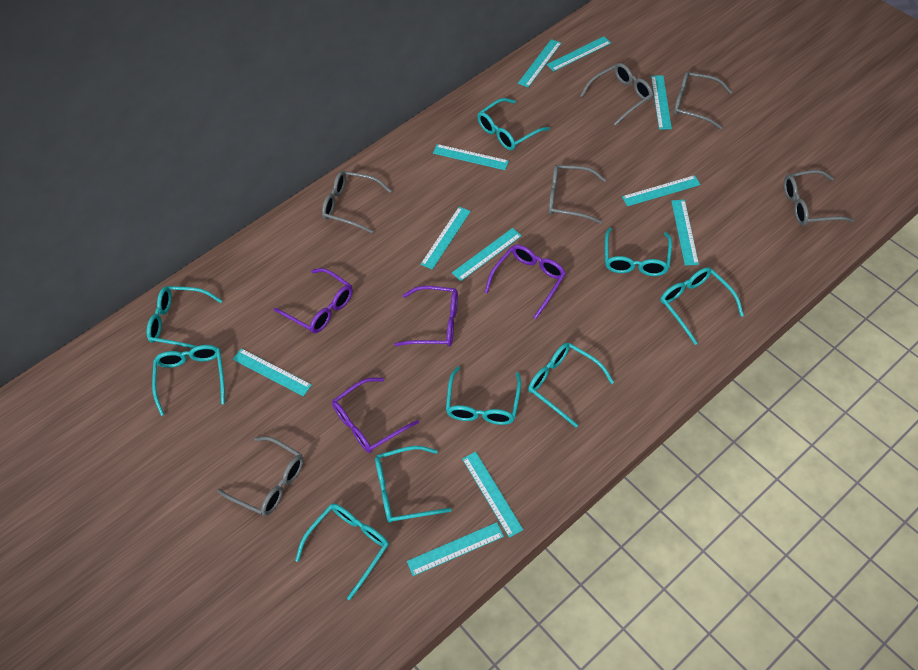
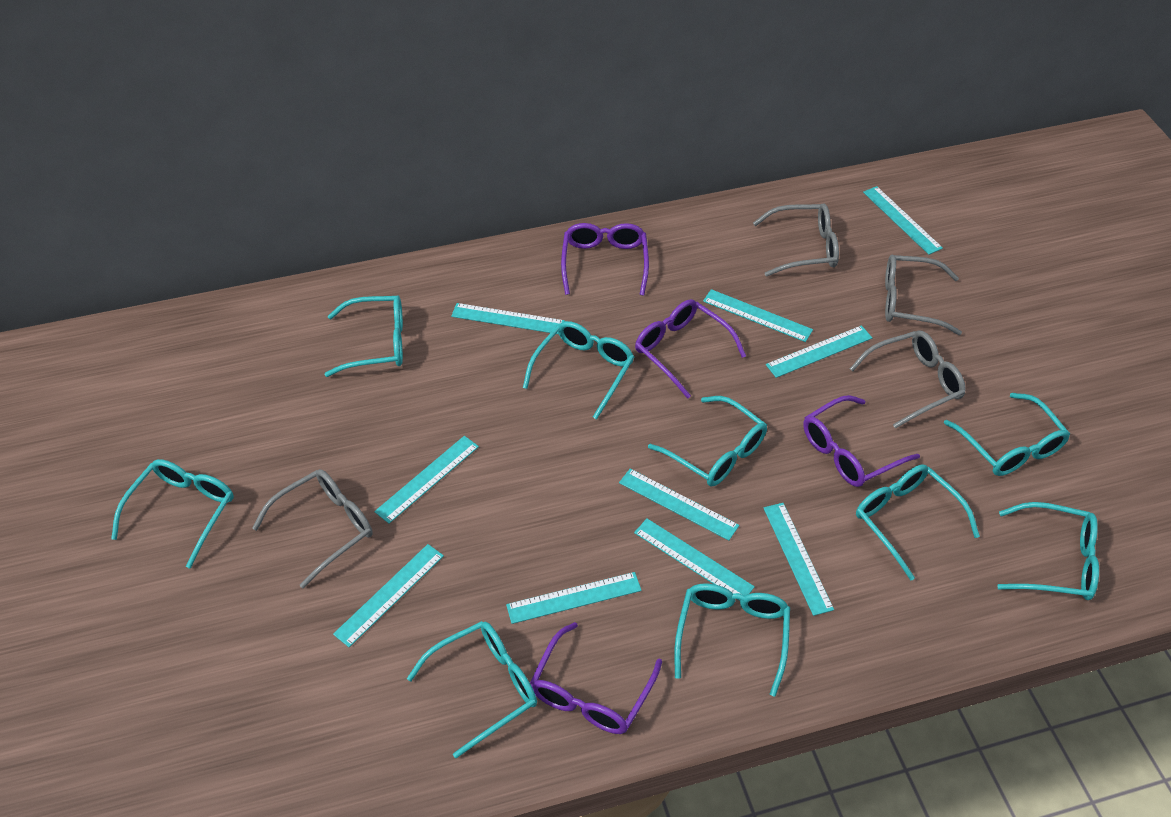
grey glasses: 6 -> 4
turquoise ruler: 11 -> 10

